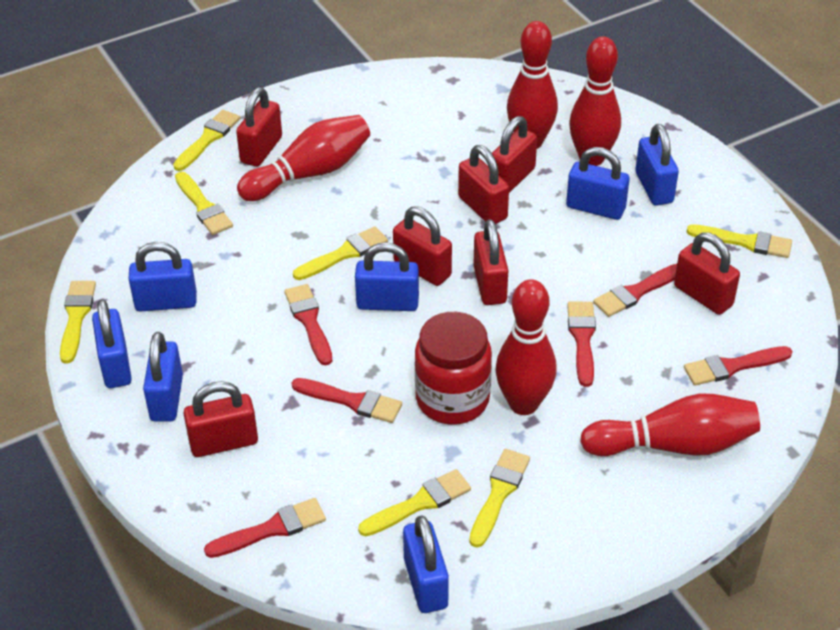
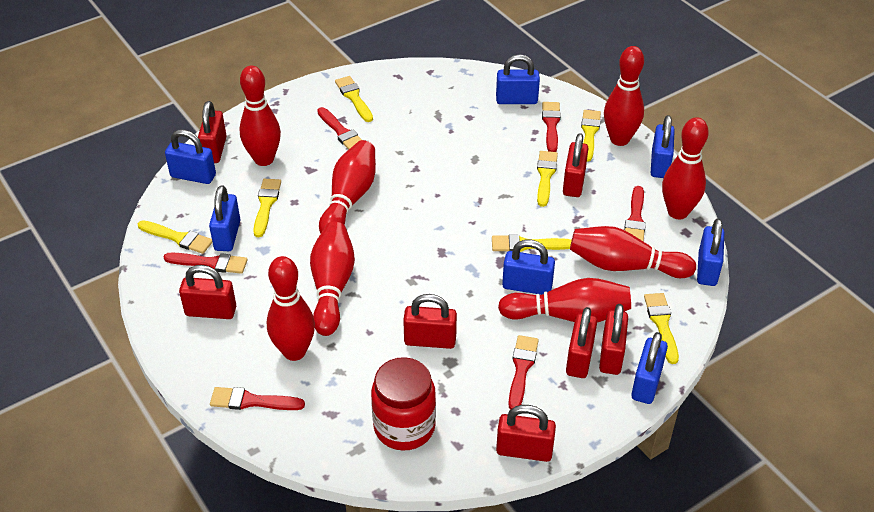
red bowling pin: 5 -> 8

